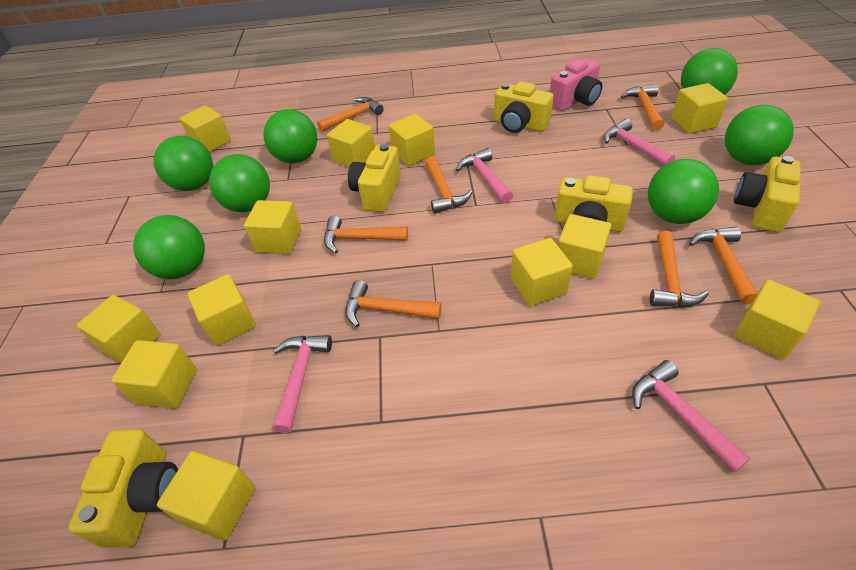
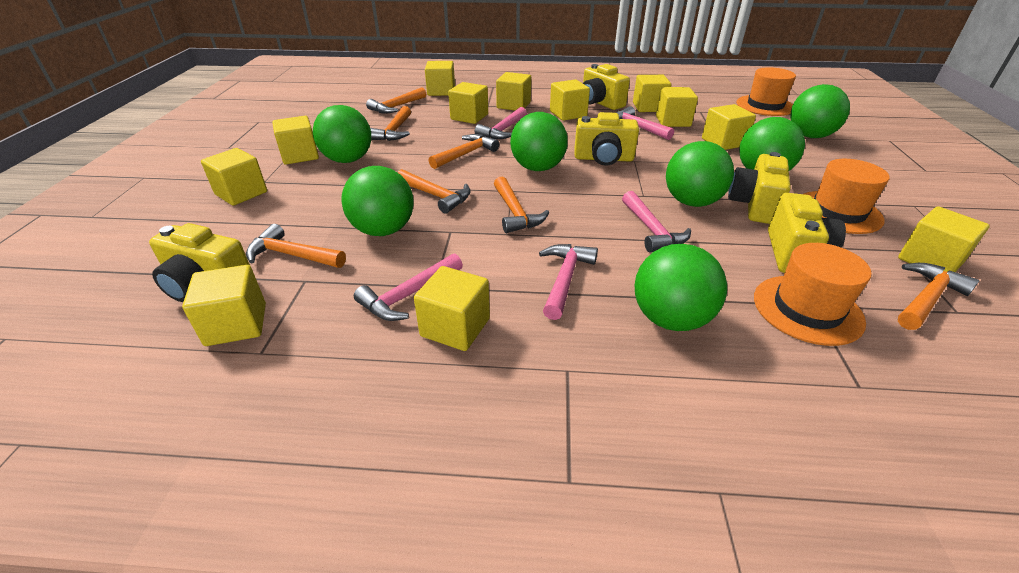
orange hat: 0 -> 3
pink camera: 1 -> 0
pink hammer: 4 -> 5

